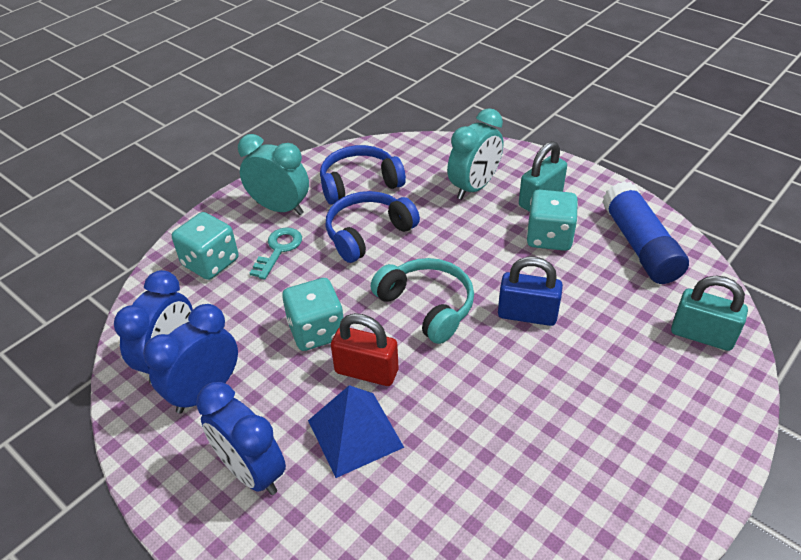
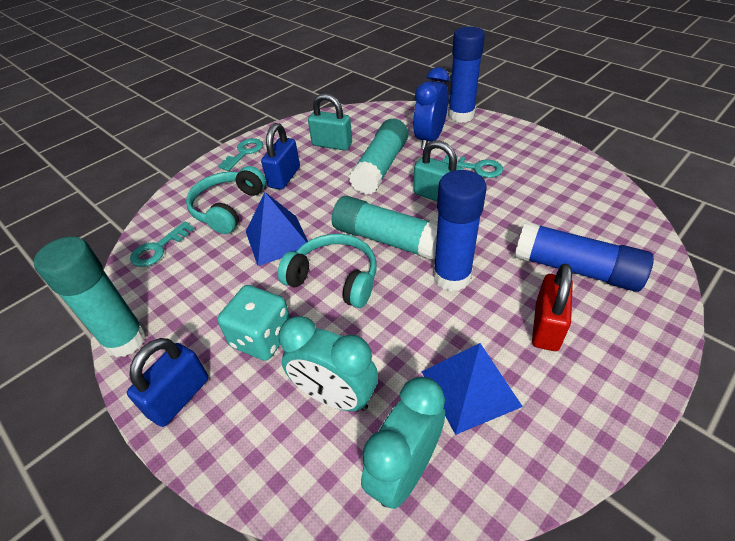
blue clock: 3 -> 1
blue glue stick: 1 -> 3
blue headphones: 2 -> 0
blue padlock: 1 -> 2
blue pyramid: 1 -> 2
turquoise dice: 3 -> 1
turquoise glue stick: 0 -> 3
turquoise headphones: 1 -> 2
turquoise key: 1 -> 3

